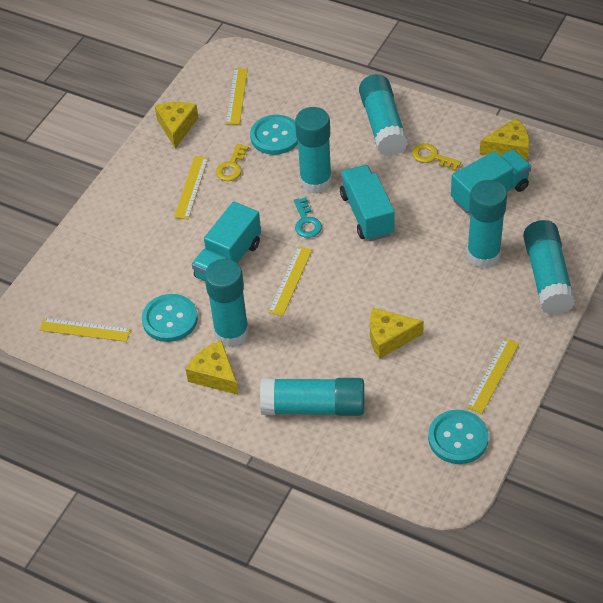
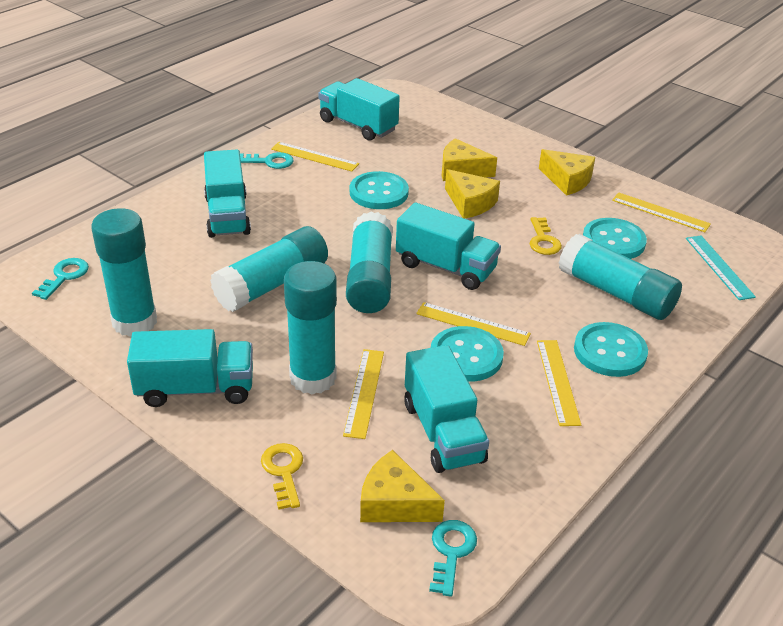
turquoise button: 3 -> 4
turquoise glue stick: 6 -> 5
turquoise key: 1 -> 3
turquoise ruler: 0 -> 1
turquoise truck: 3 -> 5

